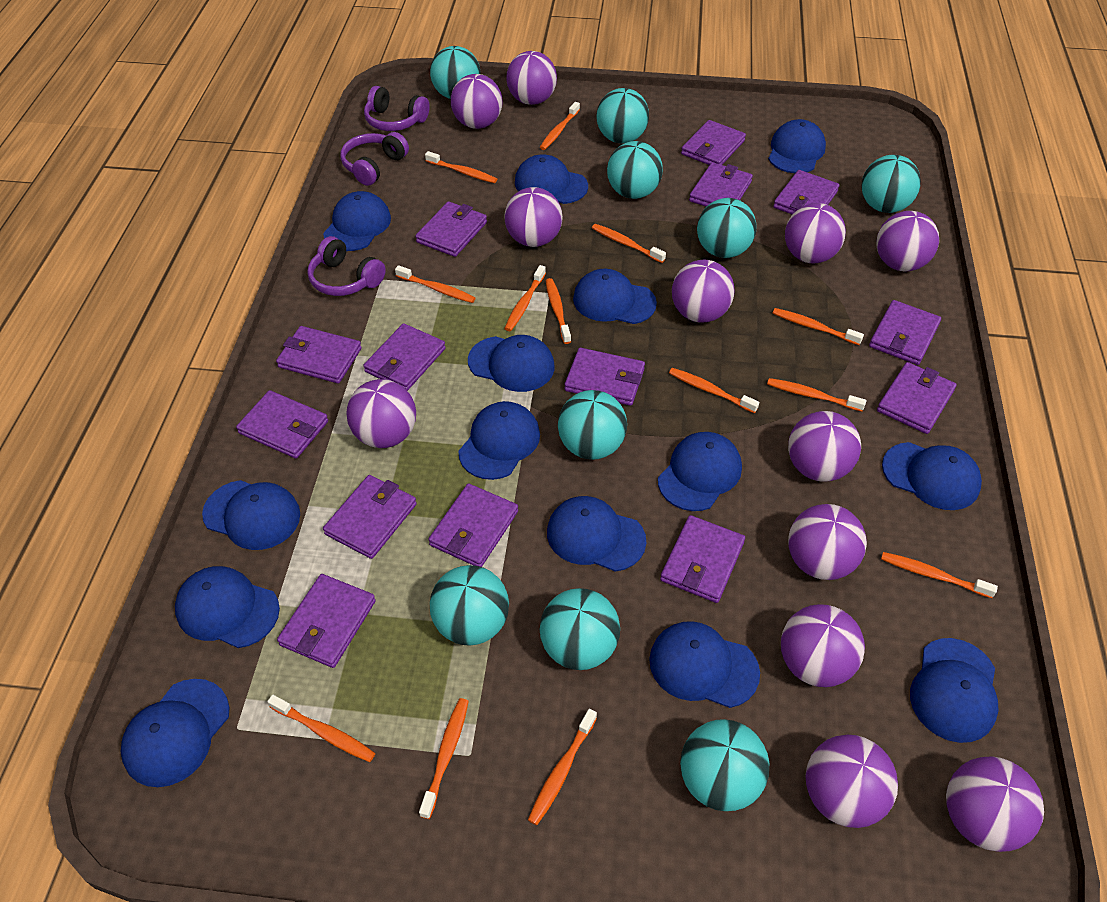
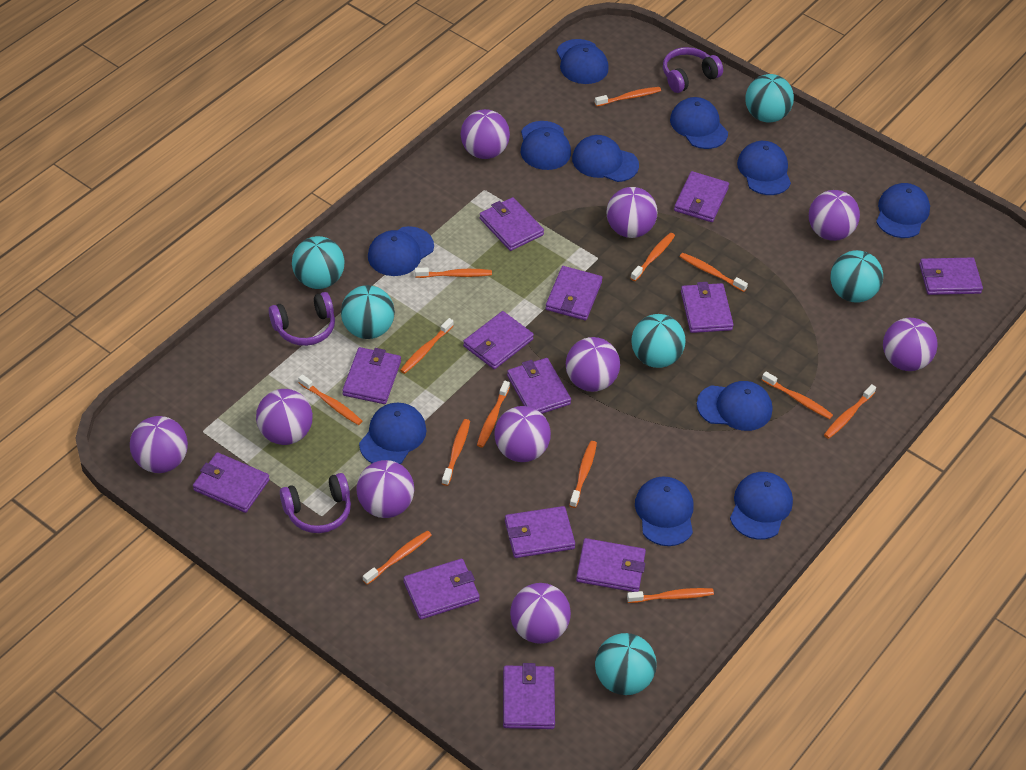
blue cap: 14 -> 11
purple ball: 12 -> 10
purple wallet: 14 -> 13
turquoise ball: 9 -> 6

